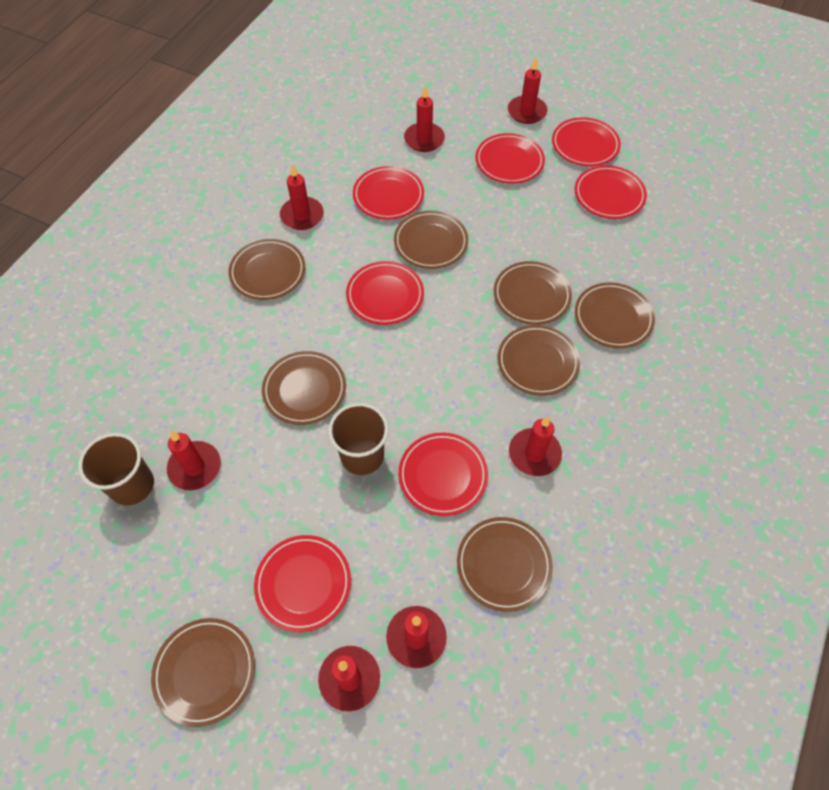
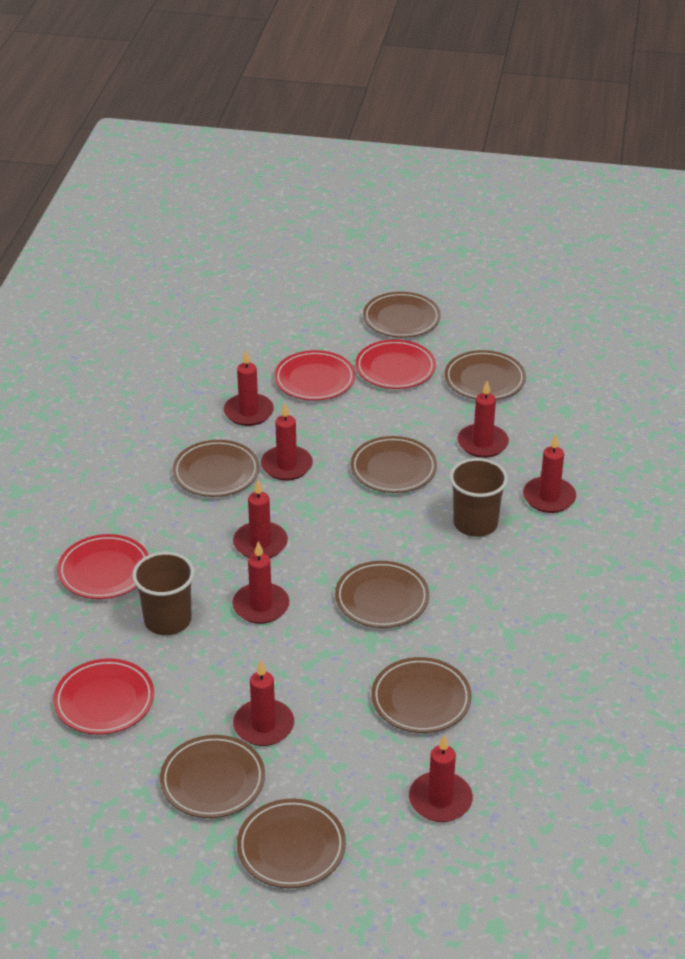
red candle: 7 -> 8
red plate: 7 -> 4

